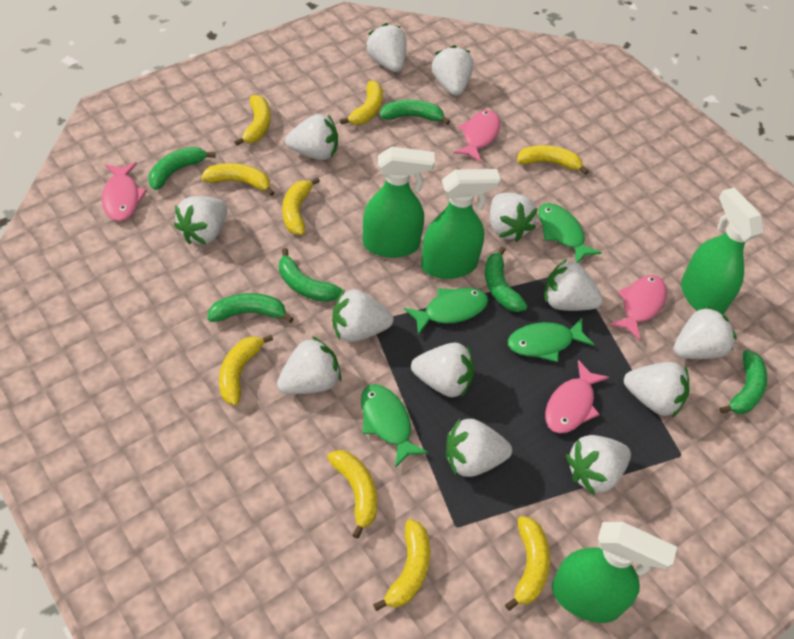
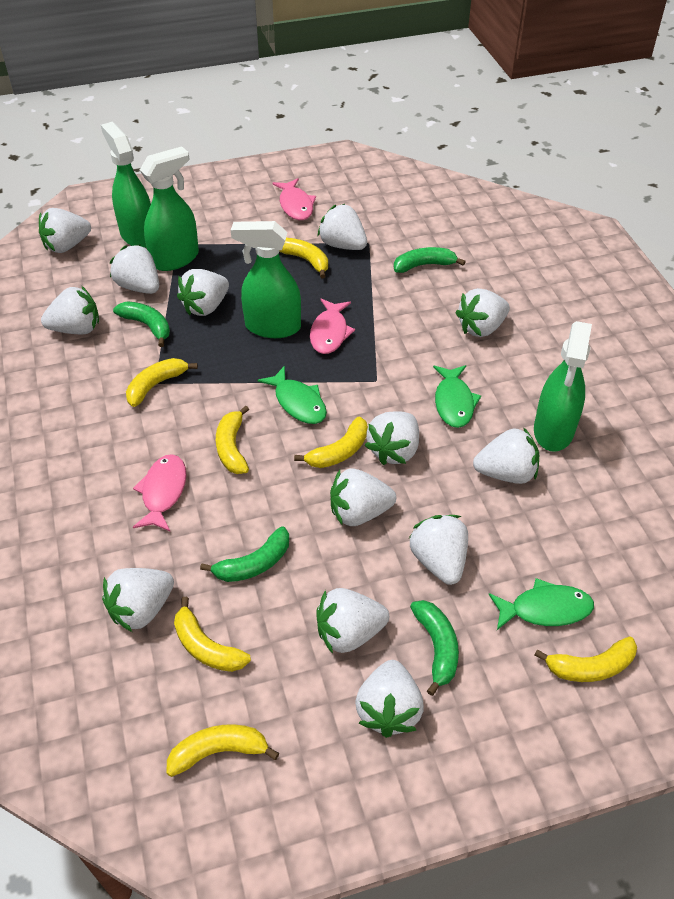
green banana: 6 -> 4
green fish: 4 -> 3
pink fish: 4 -> 3
yellow banana: 9 -> 7

